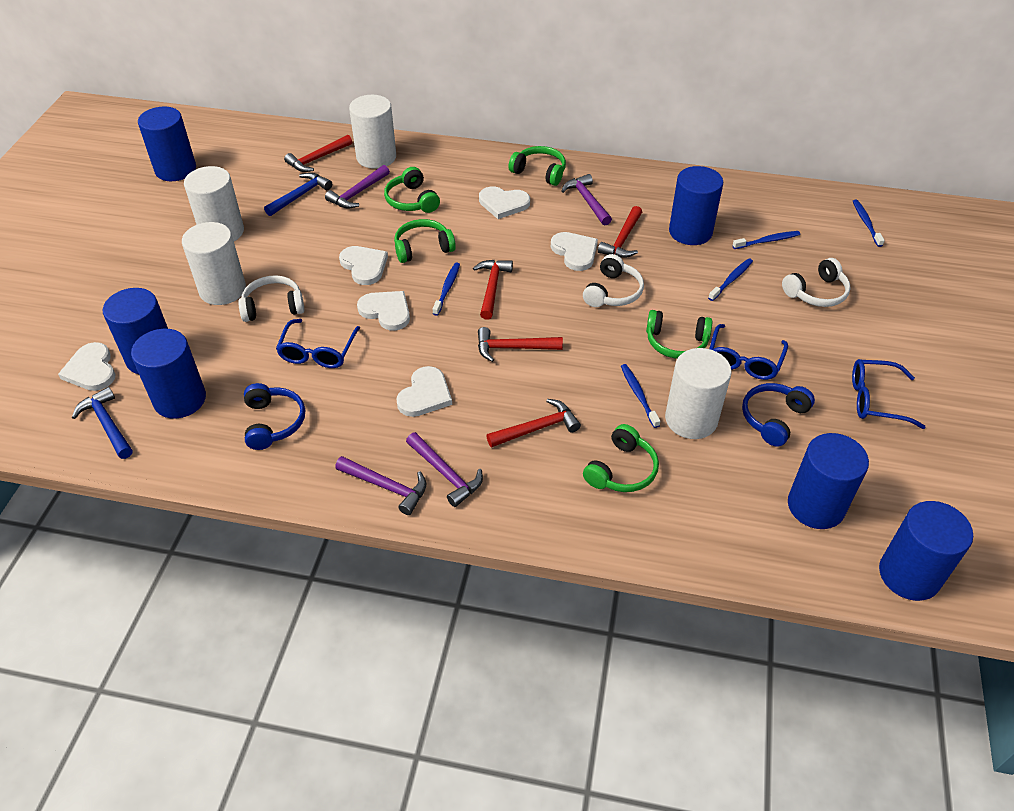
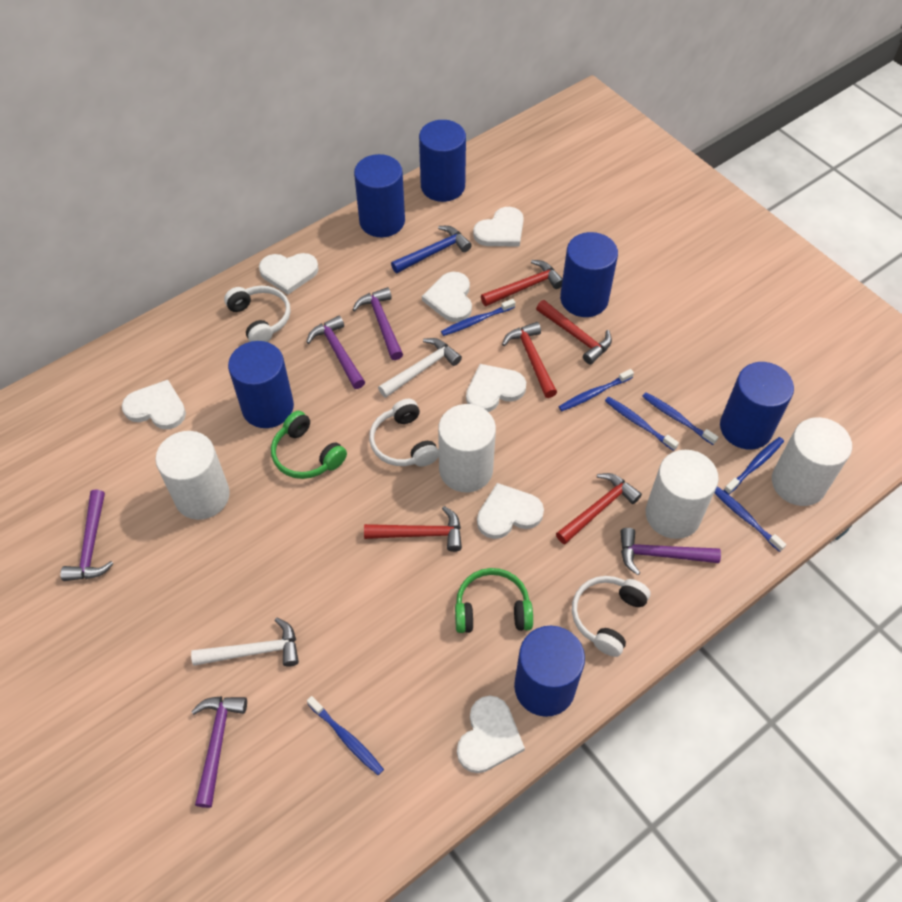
blue glasses: 3 -> 0
blue hammer: 2 -> 1
blue headphones: 2 -> 0
blue toothbrush: 5 -> 7
green headphones: 5 -> 2
purple hammer: 4 -> 5
white hammer: 0 -> 2
white heart: 6 -> 7

